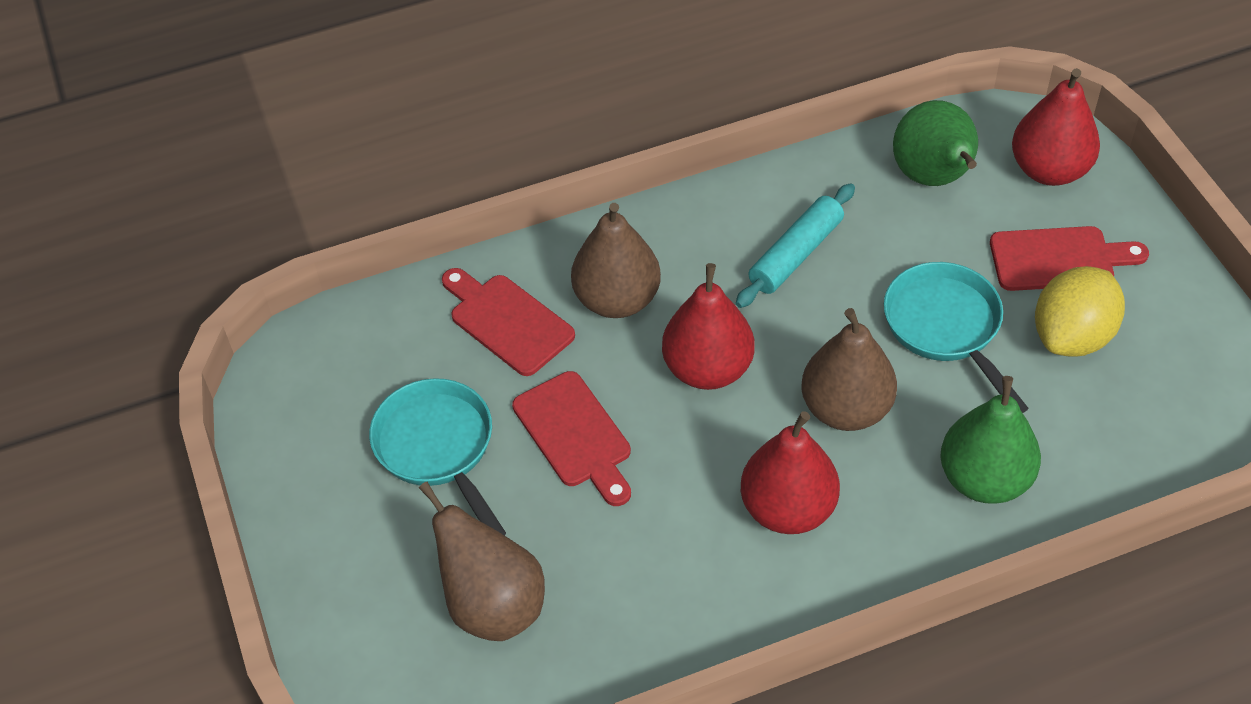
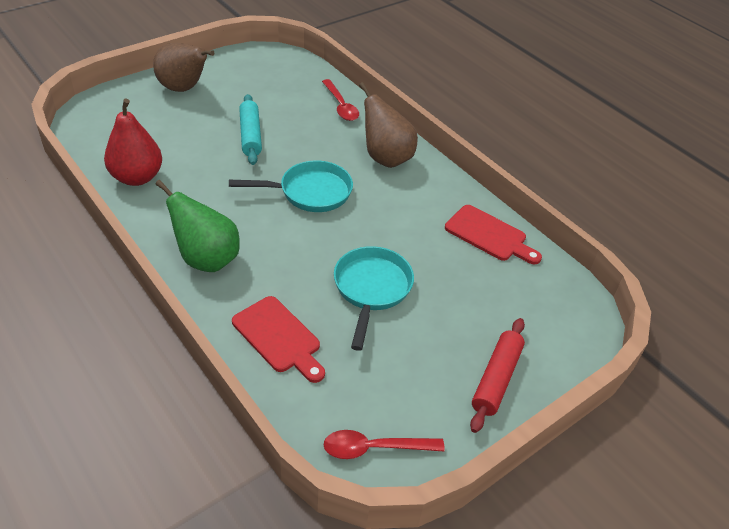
brown pear: 3 -> 2
green pear: 2 -> 1
red cutting board: 3 -> 2
red pear: 3 -> 1
red rolling pin: 0 -> 1
red spoon: 0 -> 2
yellow lemon: 1 -> 0

